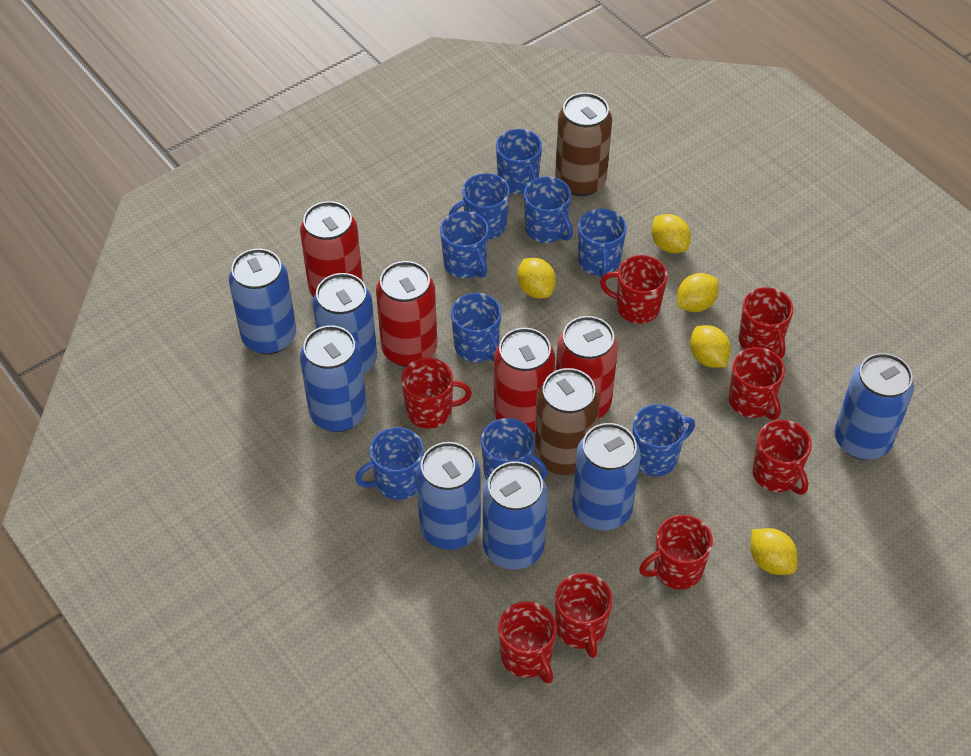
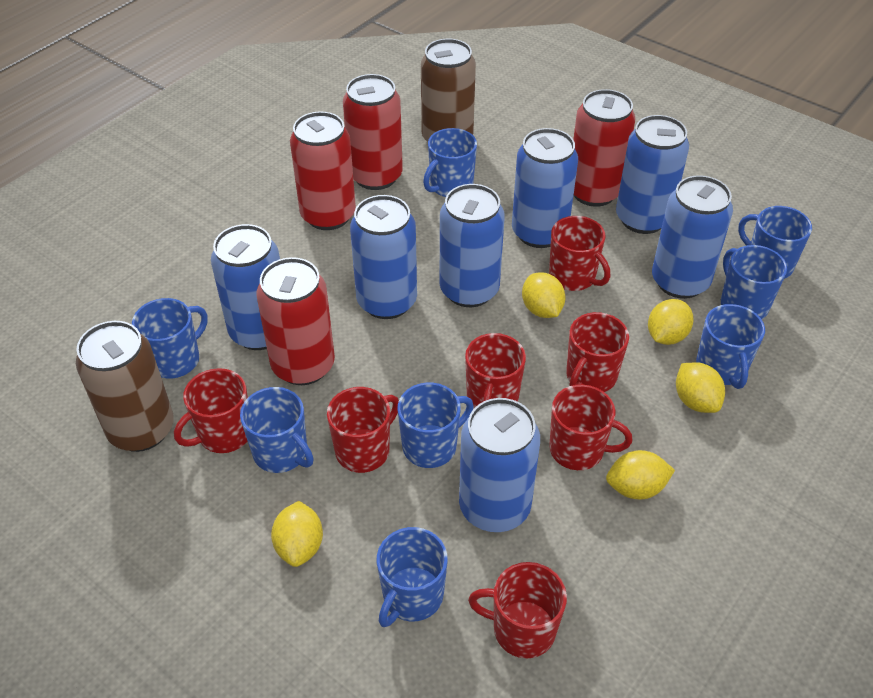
blue mug: 9 -> 8
red mug: 8 -> 7

